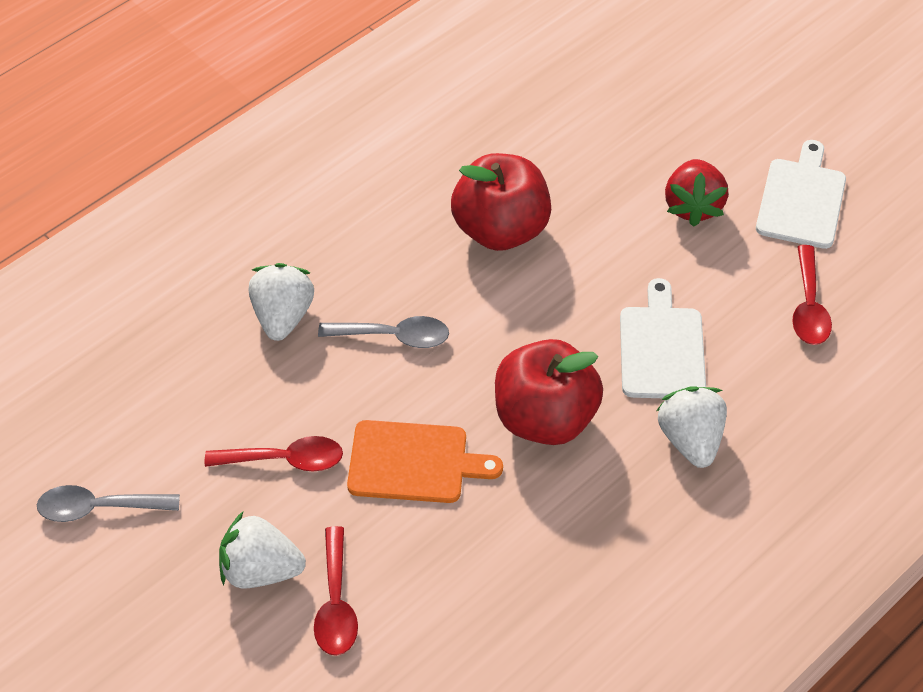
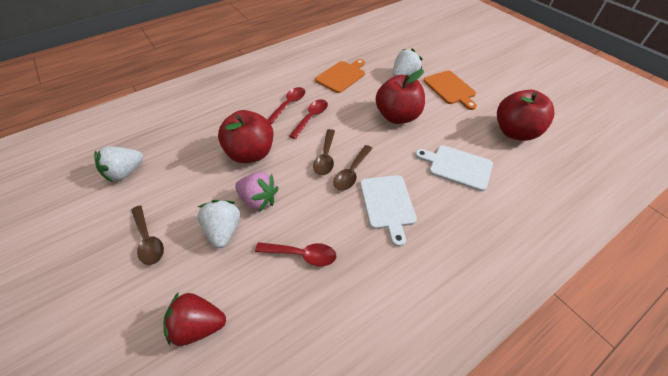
brown spoon: 0 -> 3
grey spoon: 2 -> 0
orange cutting board: 1 -> 2
pink strawberry: 0 -> 1
red apple: 2 -> 3

